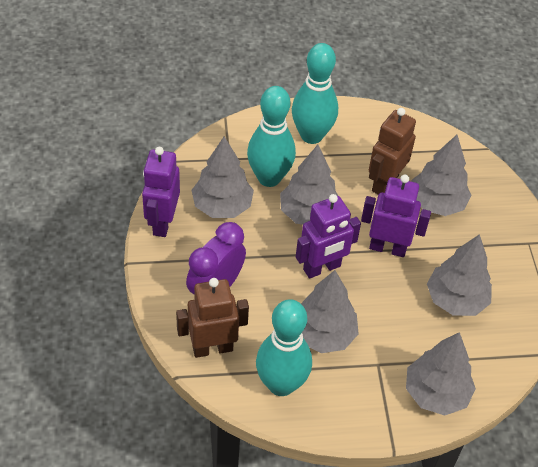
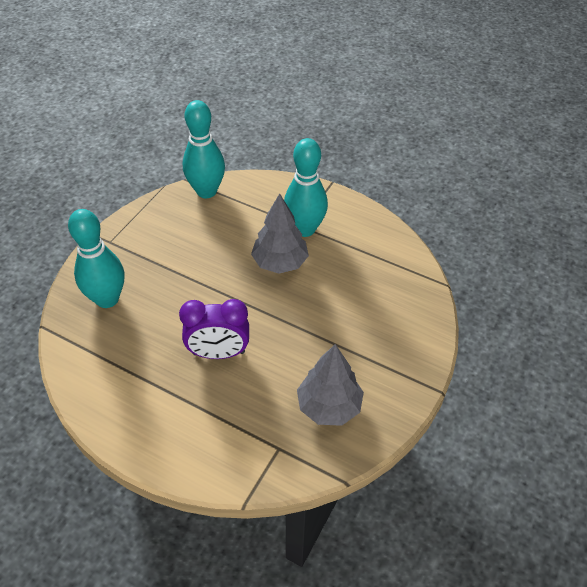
brown robot: 2 -> 0
grey tree: 6 -> 2
purple robot: 3 -> 0

